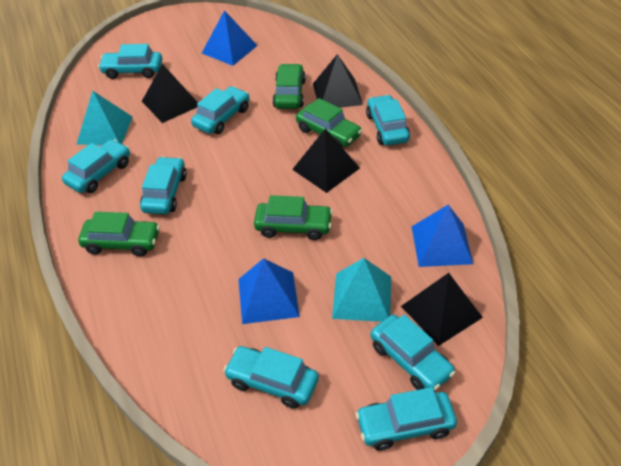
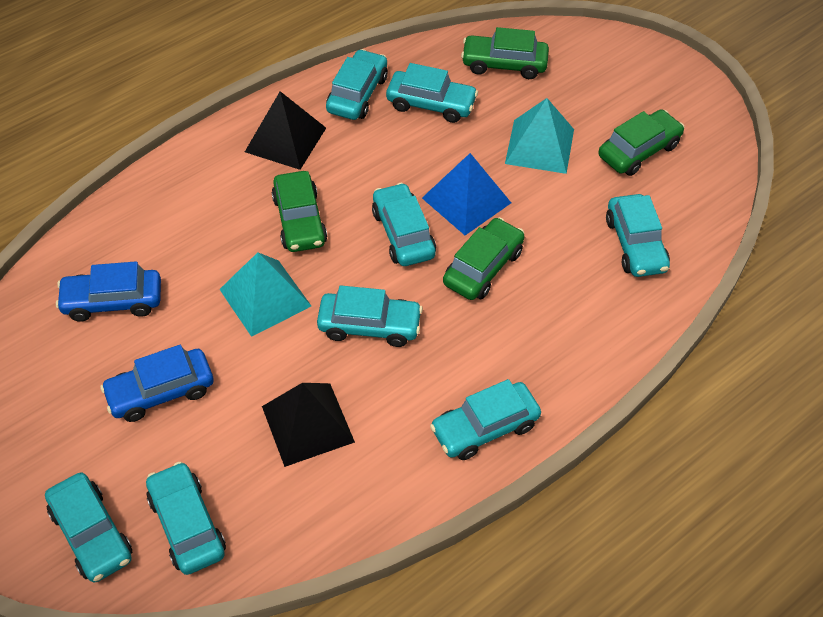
black pyramid: 4 -> 2
blue car: 0 -> 2
blue pyramid: 3 -> 1

